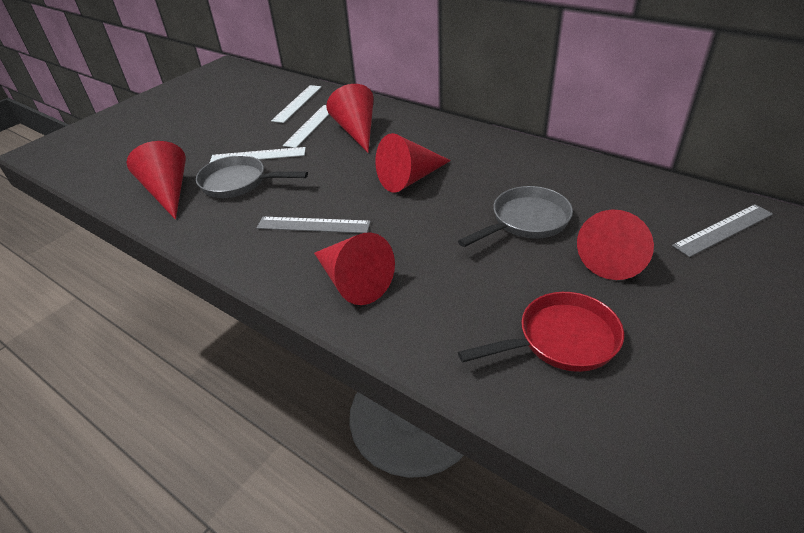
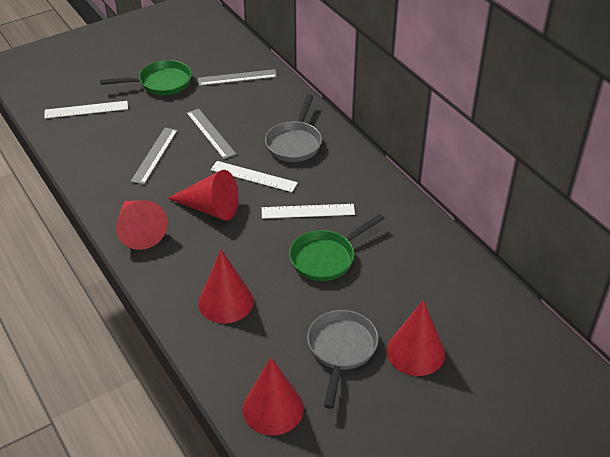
green pan: 0 -> 2
grey ruler: 2 -> 3
red pan: 1 -> 0

